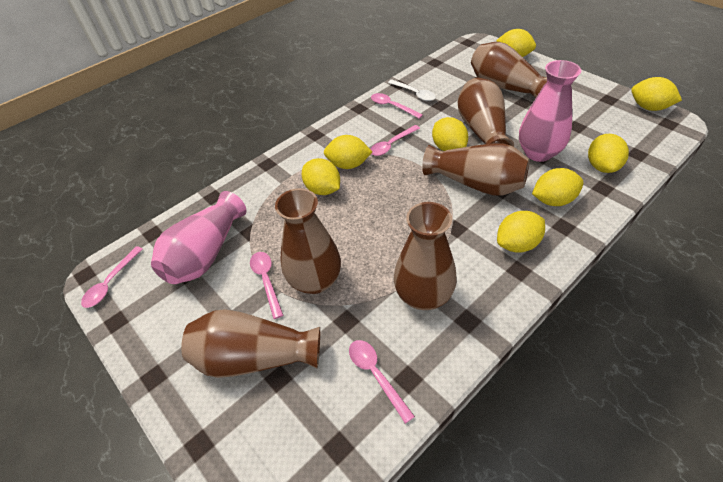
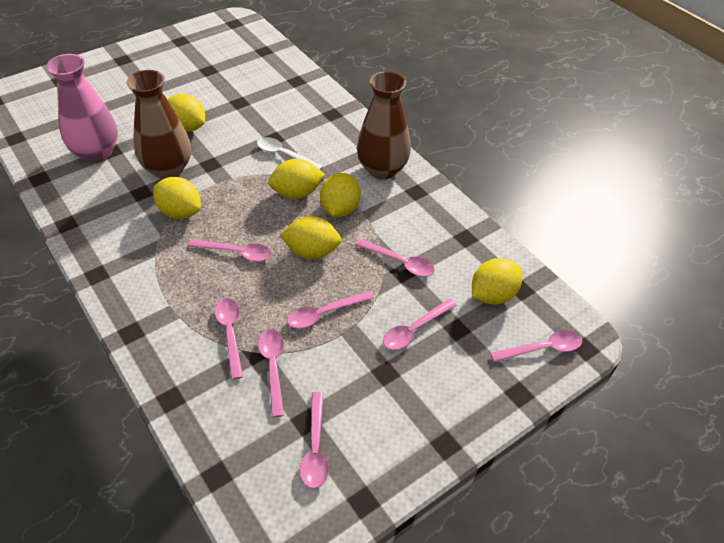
brown vase: 6 -> 2
pink spoon: 5 -> 8
pink vase: 2 -> 1
yellow lemon: 8 -> 6

